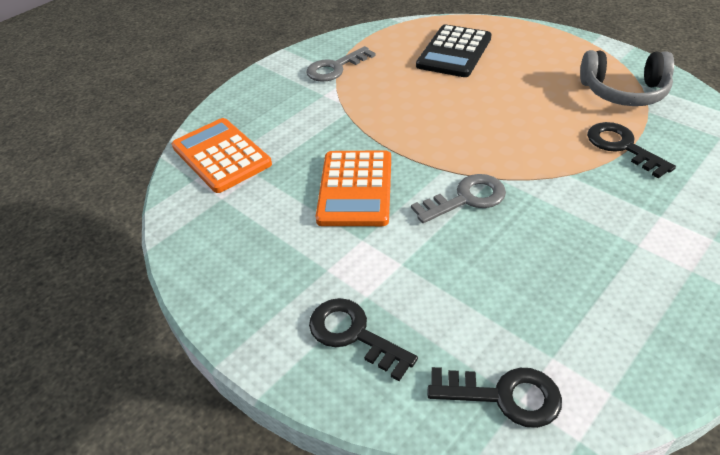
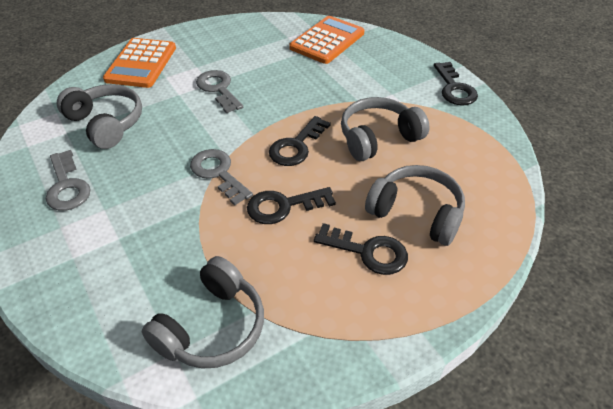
black calculator: 1 -> 0
black key: 3 -> 4
grey headphones: 1 -> 4
grey key: 2 -> 3

